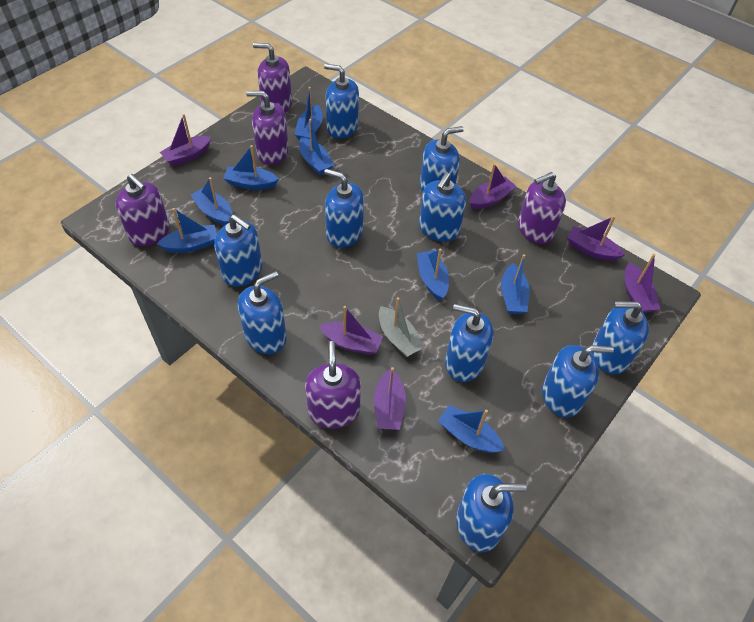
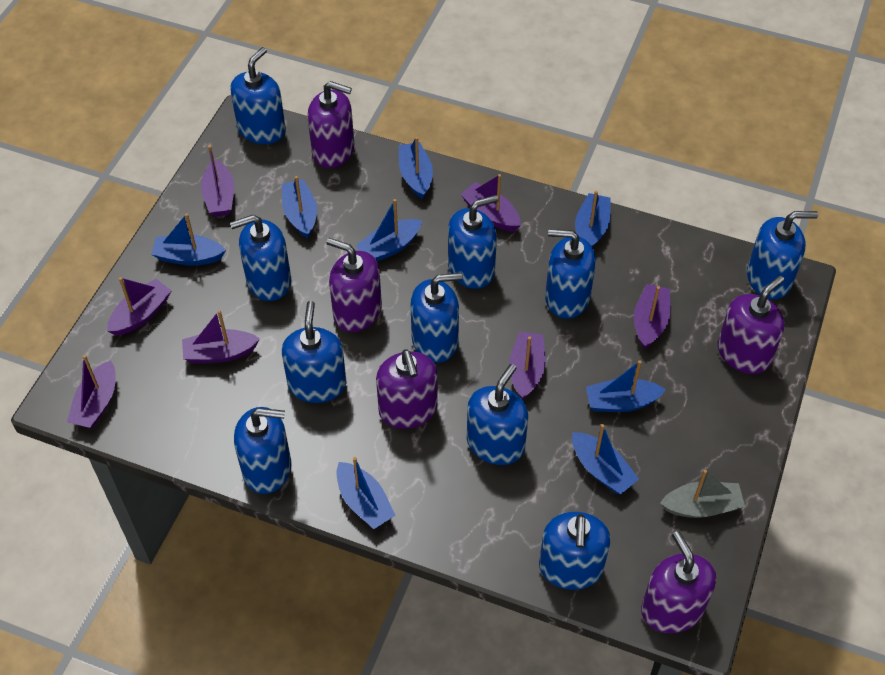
purple boat: 6 -> 7

